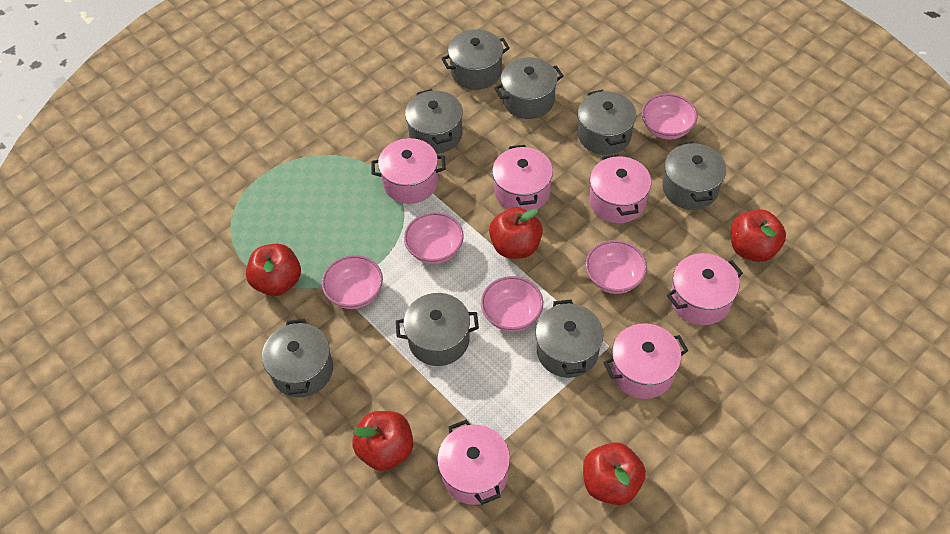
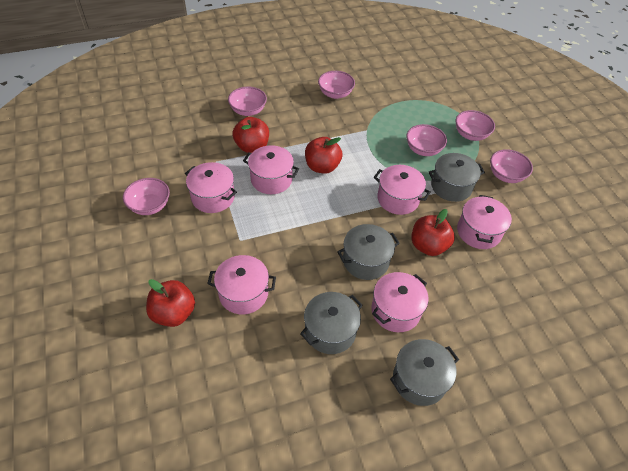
grey pot: 8 -> 4
pink bowl: 5 -> 6
red apple: 5 -> 4

